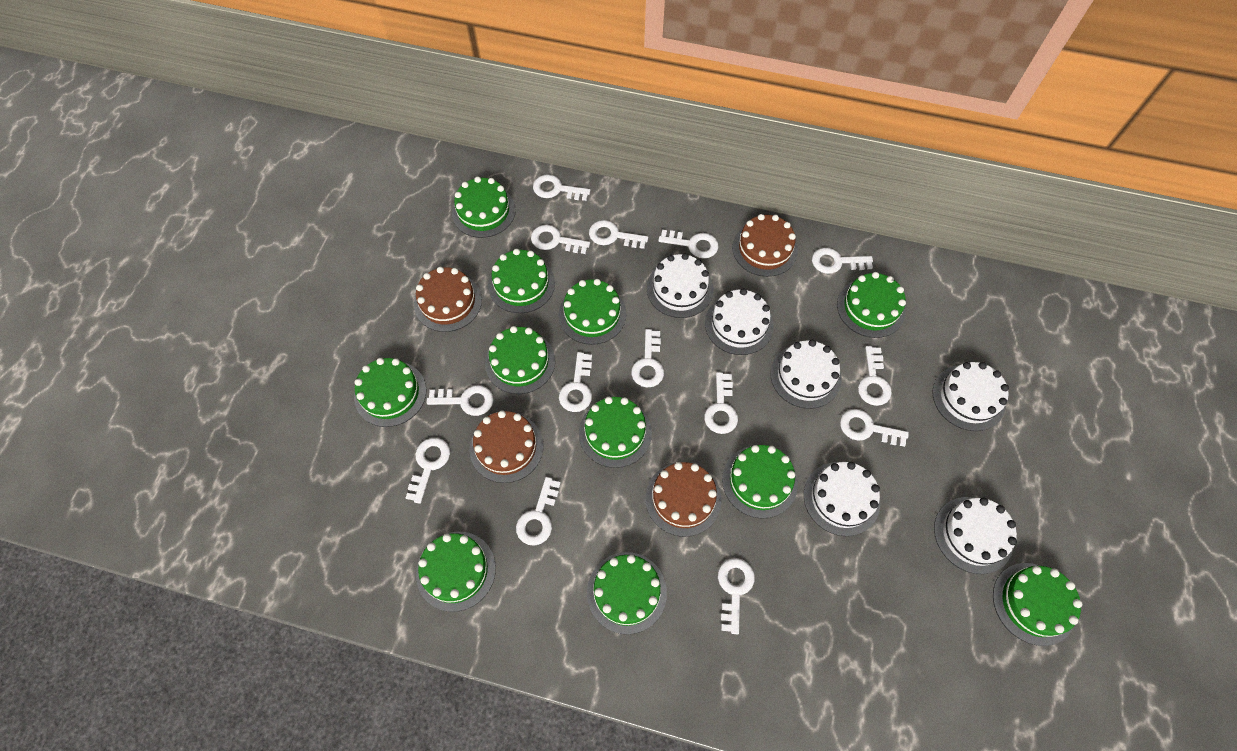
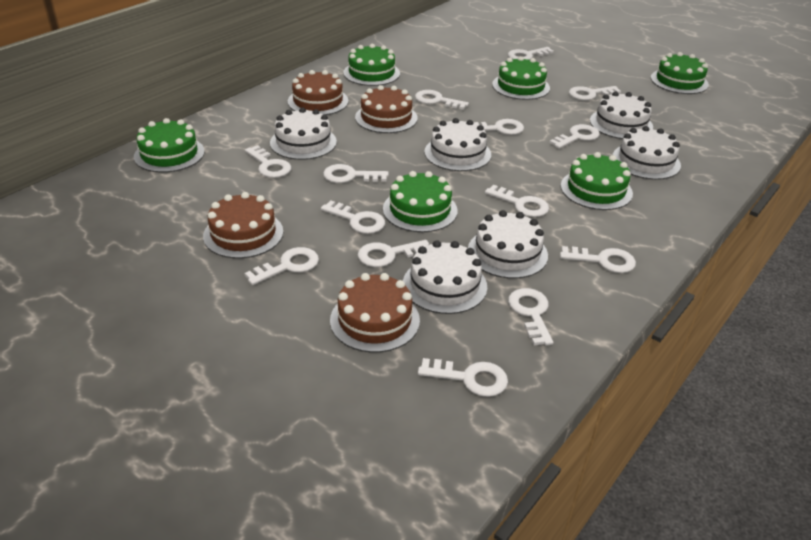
green cake: 11 -> 6

